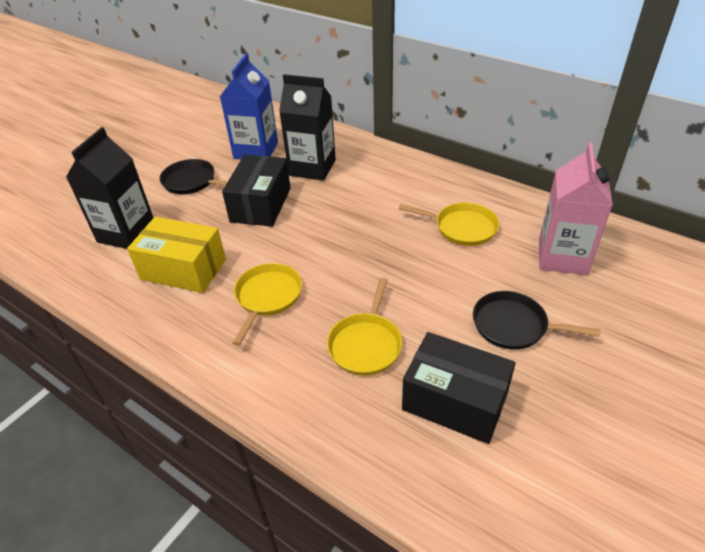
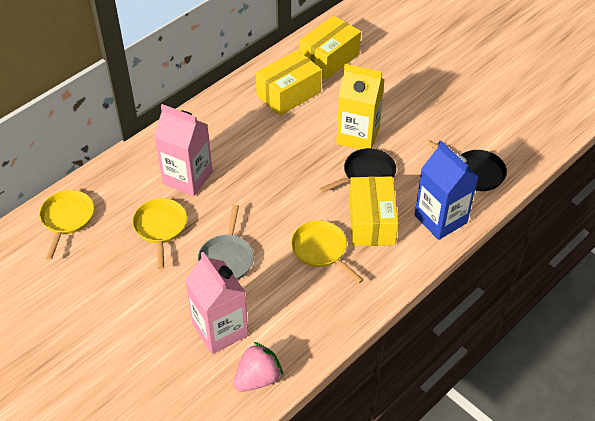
black box: 2 -> 0
black carton: 2 -> 0
grey pan: 0 -> 1
pink carton: 1 -> 2
pink strawberry: 0 -> 1
yellow box: 1 -> 3
yellow carton: 0 -> 1

